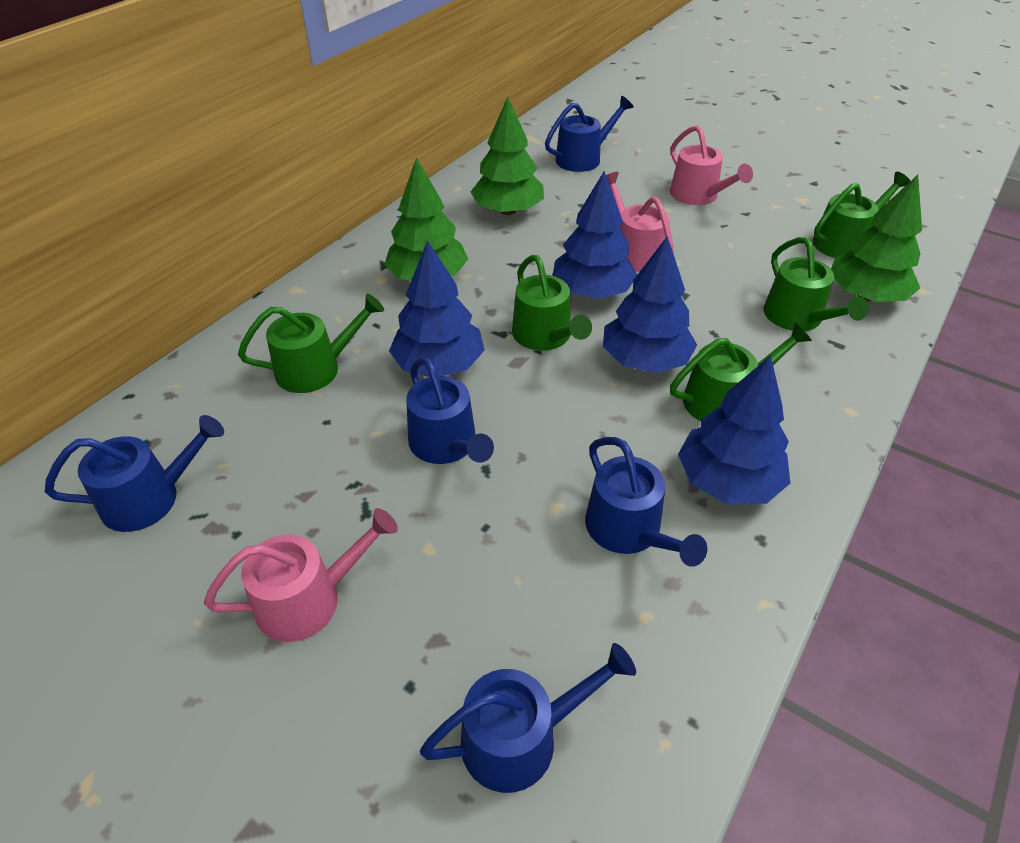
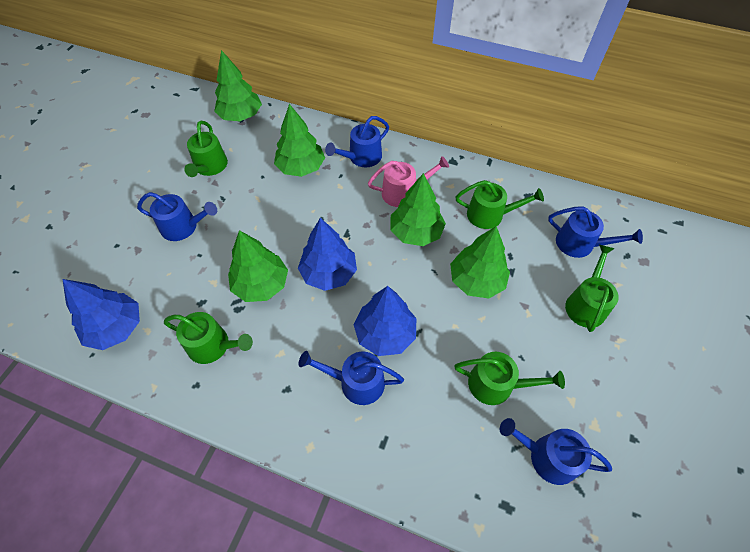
blue tree: 4 -> 3
green tree: 3 -> 5
pink watering can: 3 -> 1

